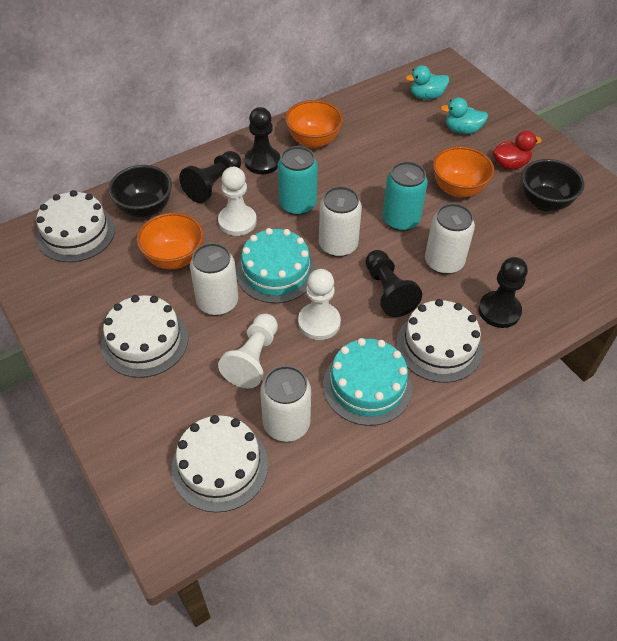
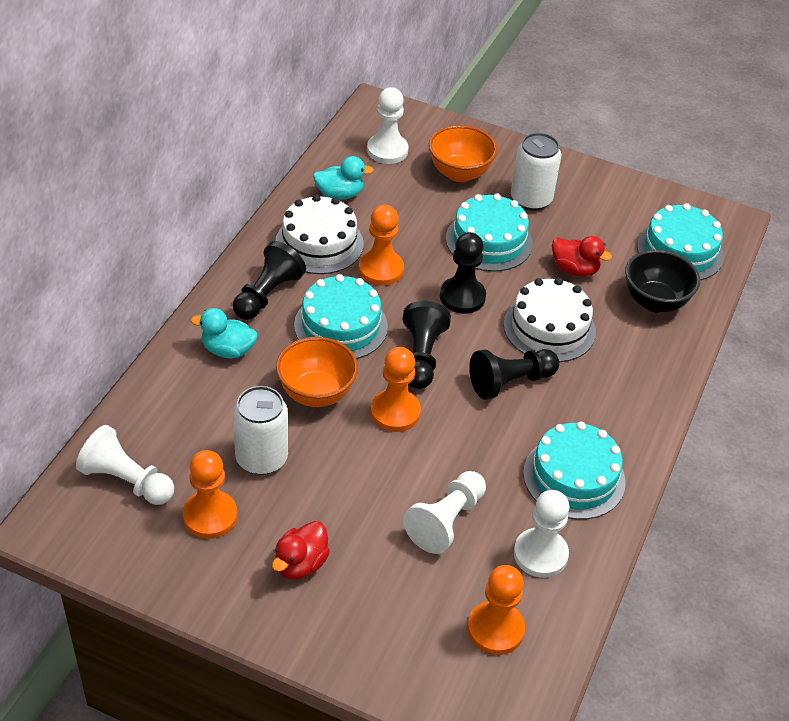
black bowl: 2 -> 1
orange bowl: 3 -> 2
orange pawn: 0 -> 4
red duck: 1 -> 2
turquoise cake: 2 -> 4
turquoise can: 2 -> 0
white cake: 4 -> 2
white can: 4 -> 2
white pawn: 3 -> 4

